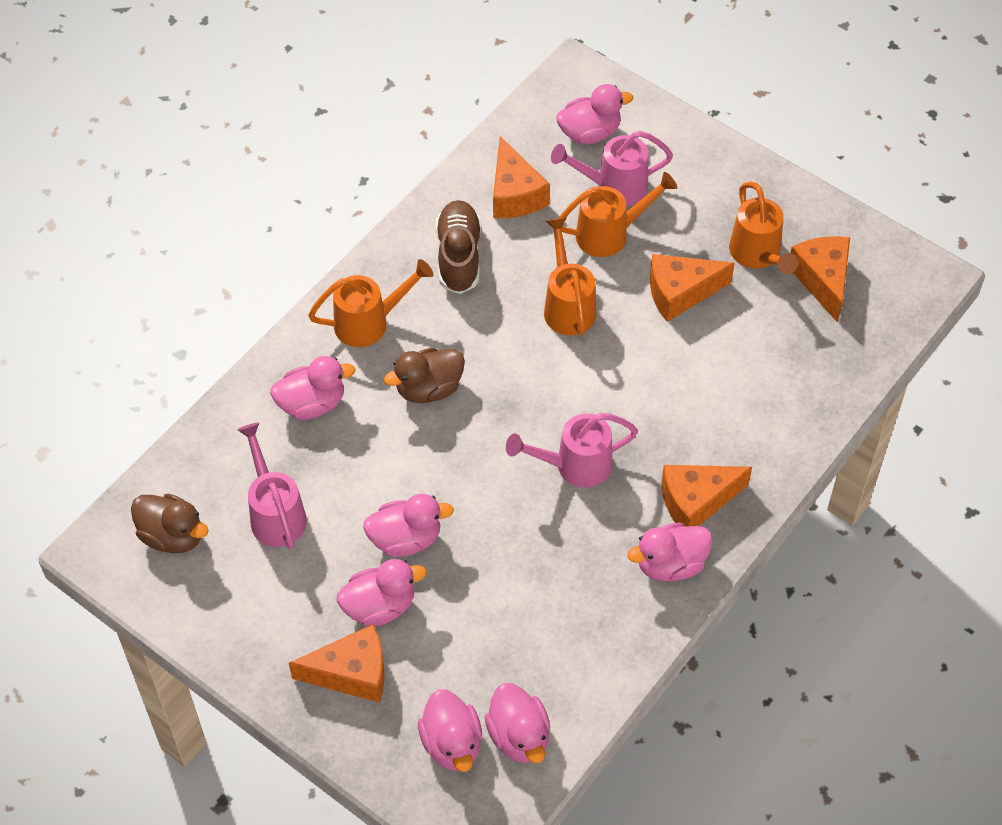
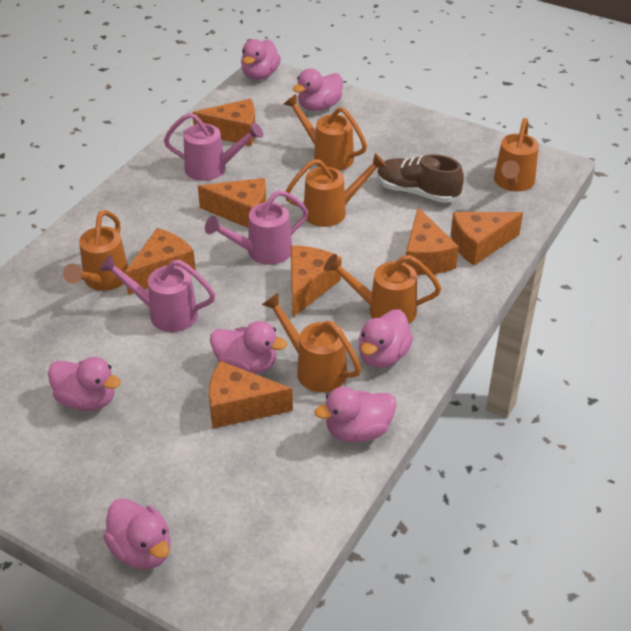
brown duck: 2 -> 0
orange cheese: 5 -> 7
orange watering can: 4 -> 6

